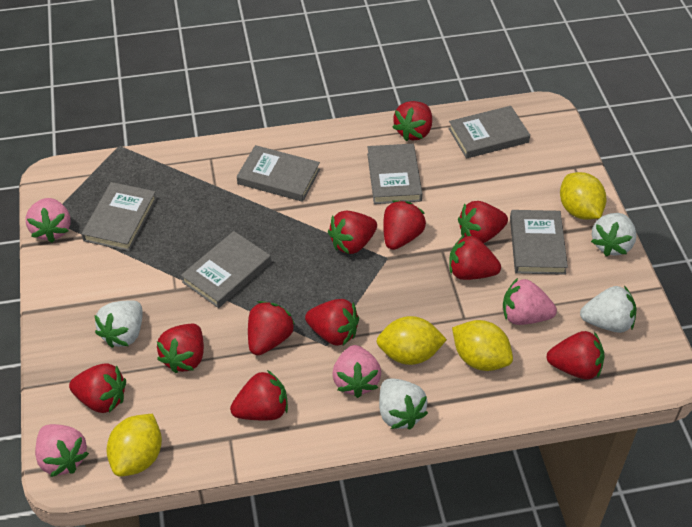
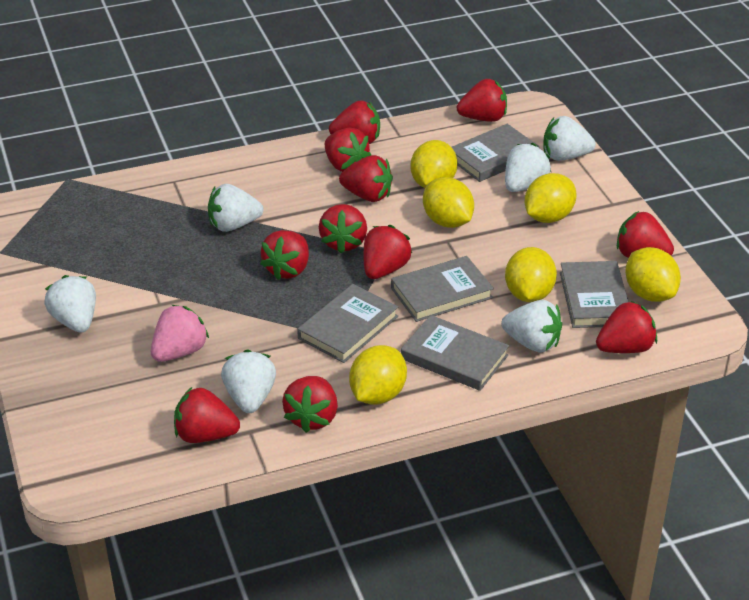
grey book: 6 -> 5
pink strawberry: 4 -> 1
white strawberry: 4 -> 6
yellow lemon: 4 -> 6

